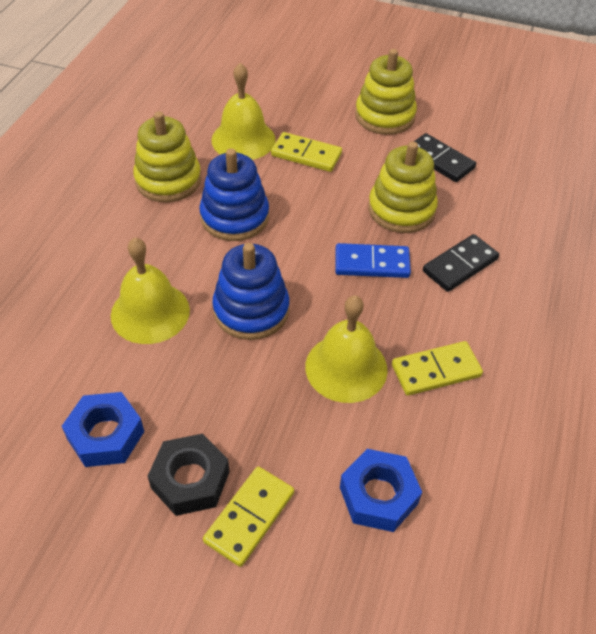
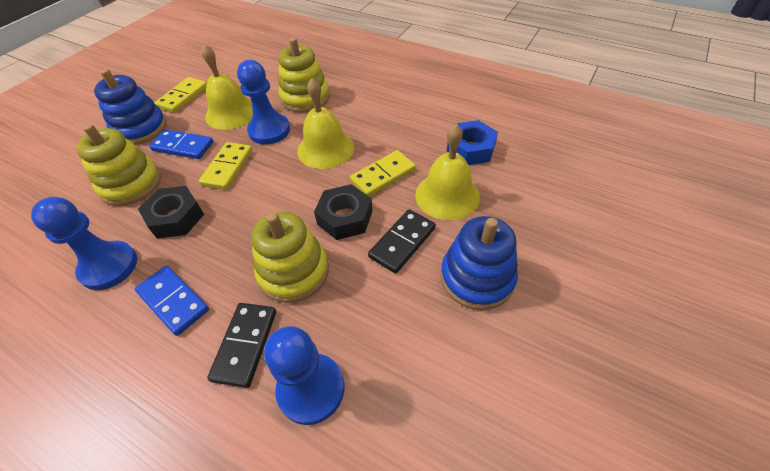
black nut: 1 -> 2
blue domino: 1 -> 2
blue nut: 2 -> 1
blue pawn: 0 -> 3

